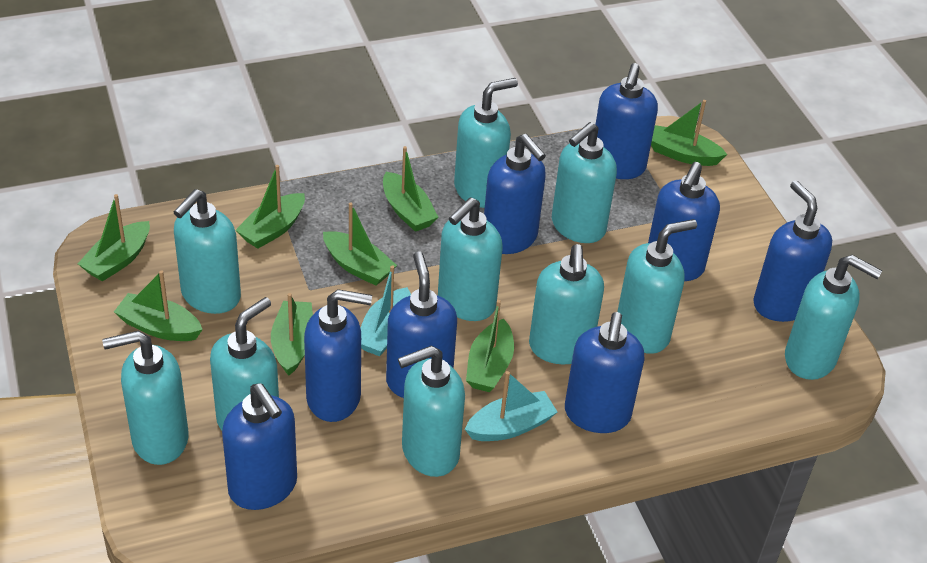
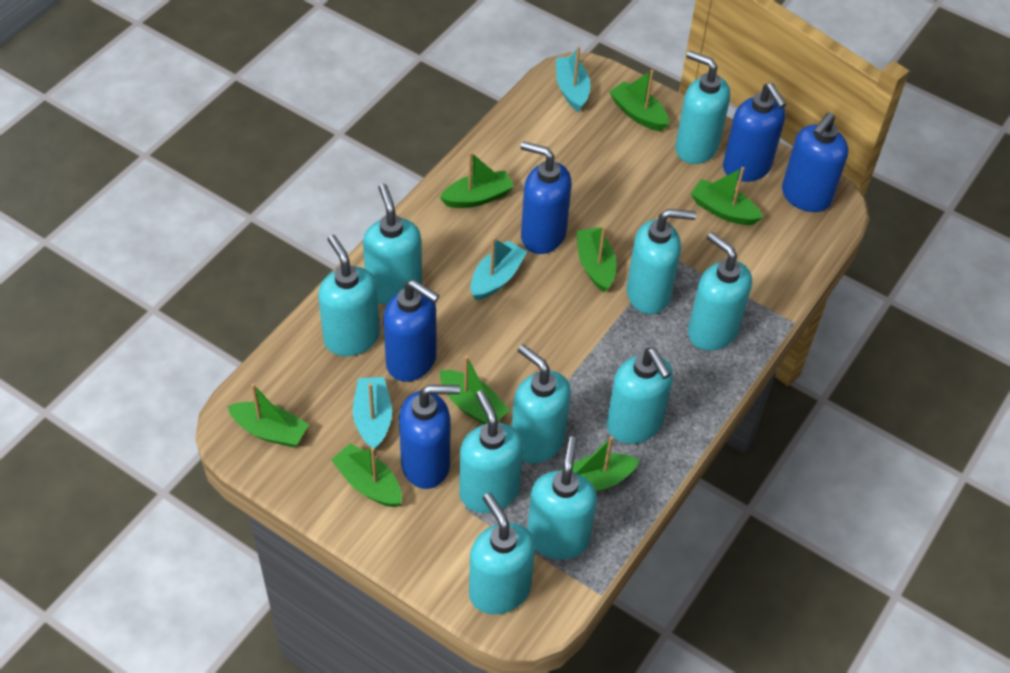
blue soap dispenser: 8 -> 5
turquoise boat: 2 -> 3

